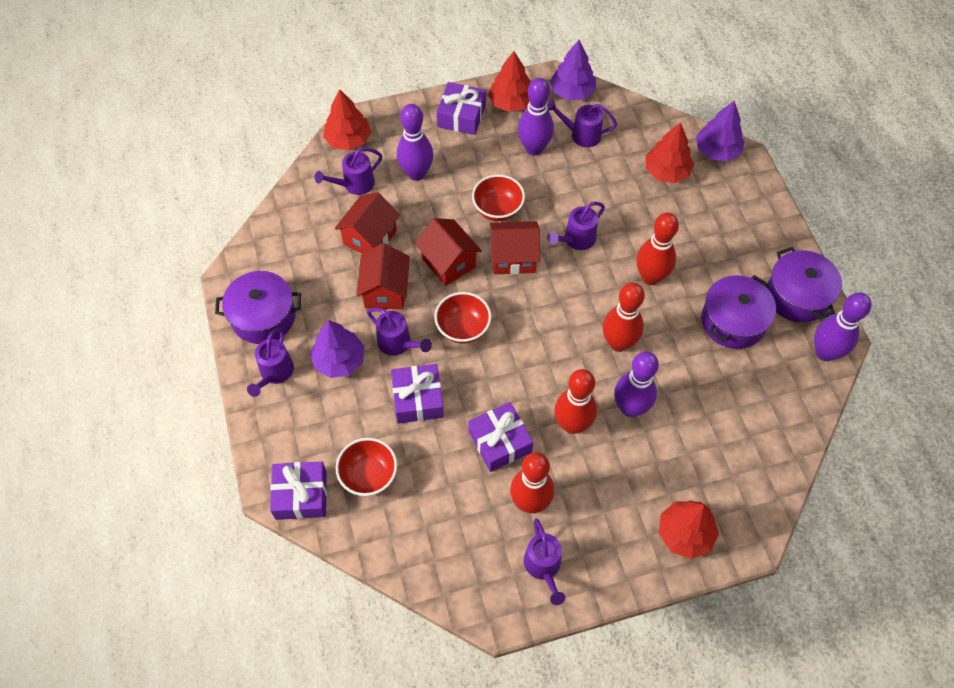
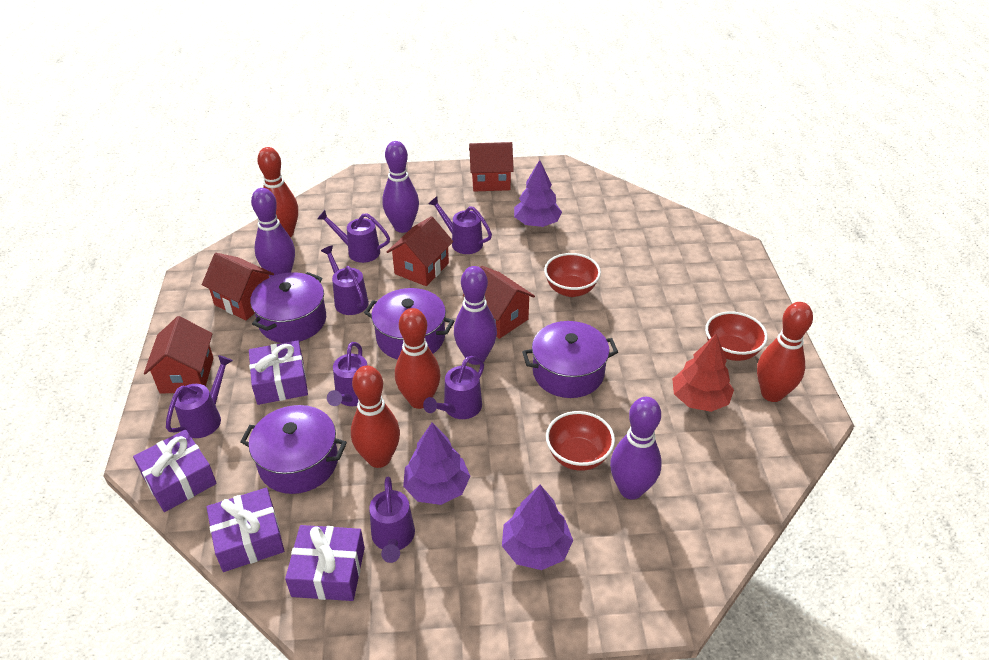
purple pot: 3 -> 4
purple watering can: 6 -> 7
red house: 4 -> 5
red tree: 4 -> 1

